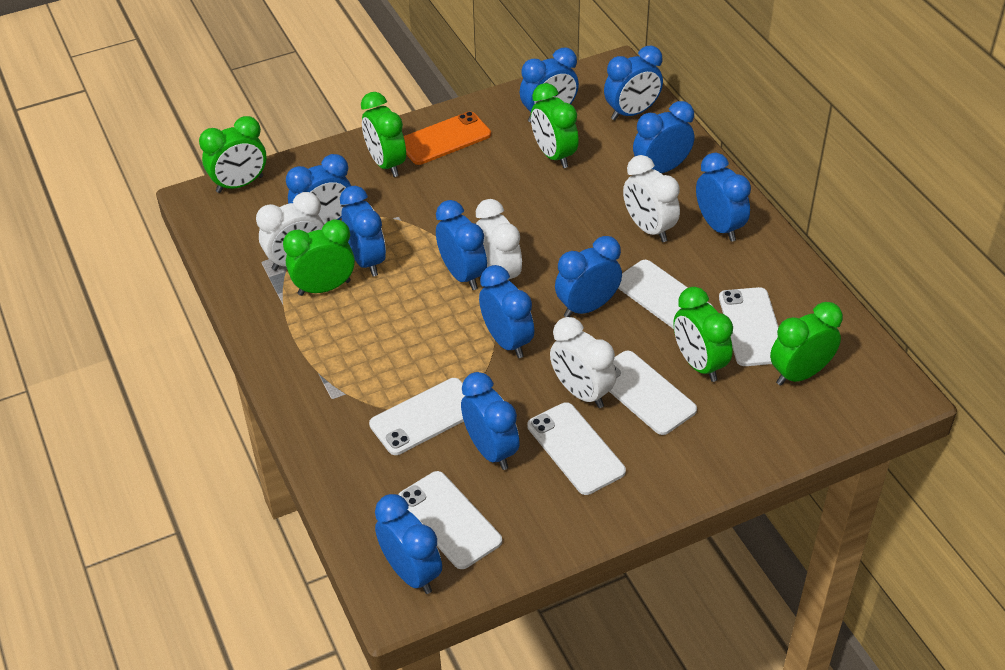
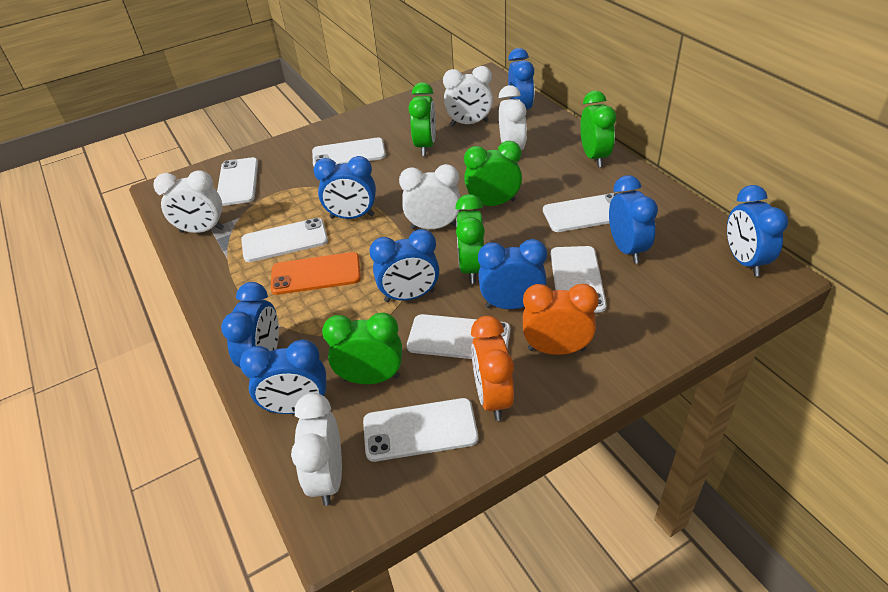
blue clock: 11 -> 8
green clock: 6 -> 5
orange clock: 0 -> 2
white clock: 4 -> 5
white phone: 6 -> 7

